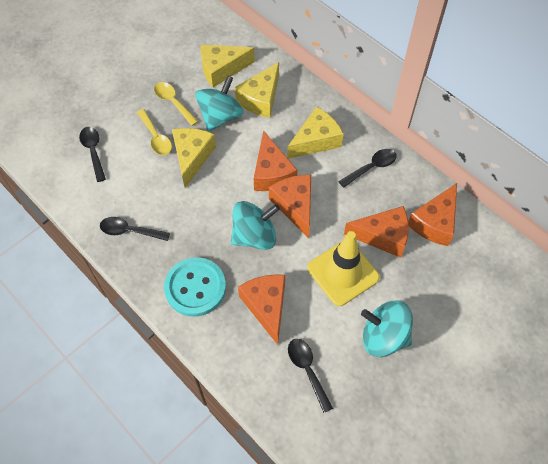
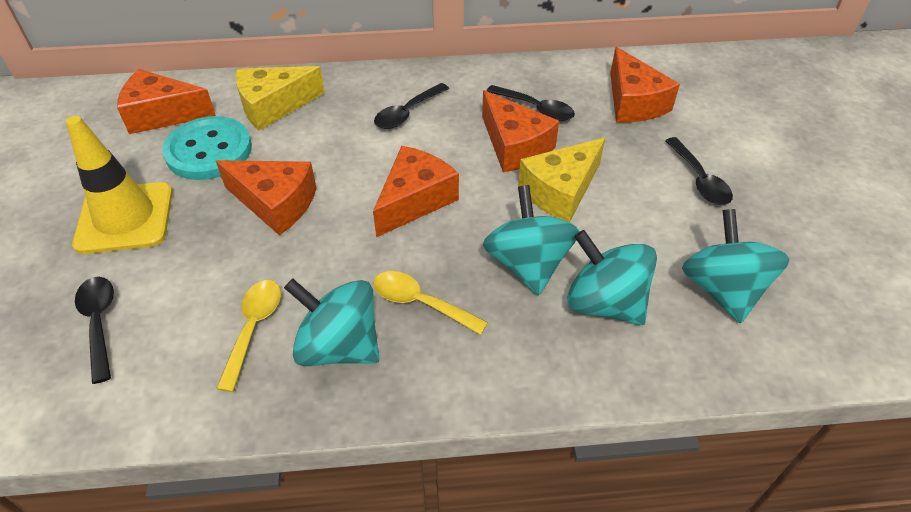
turquoise spinning top: 3 -> 4
yellow cheese: 4 -> 2

